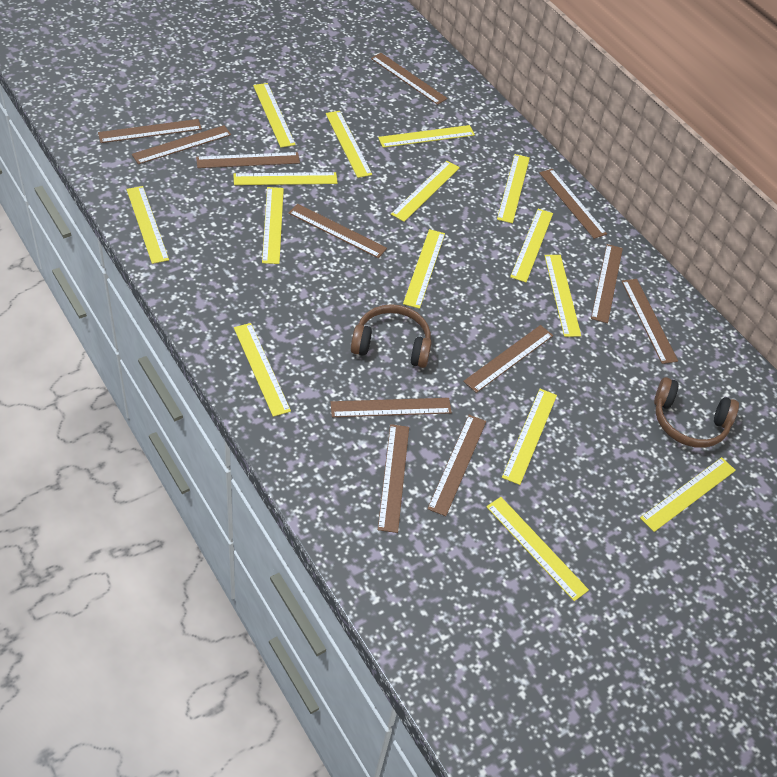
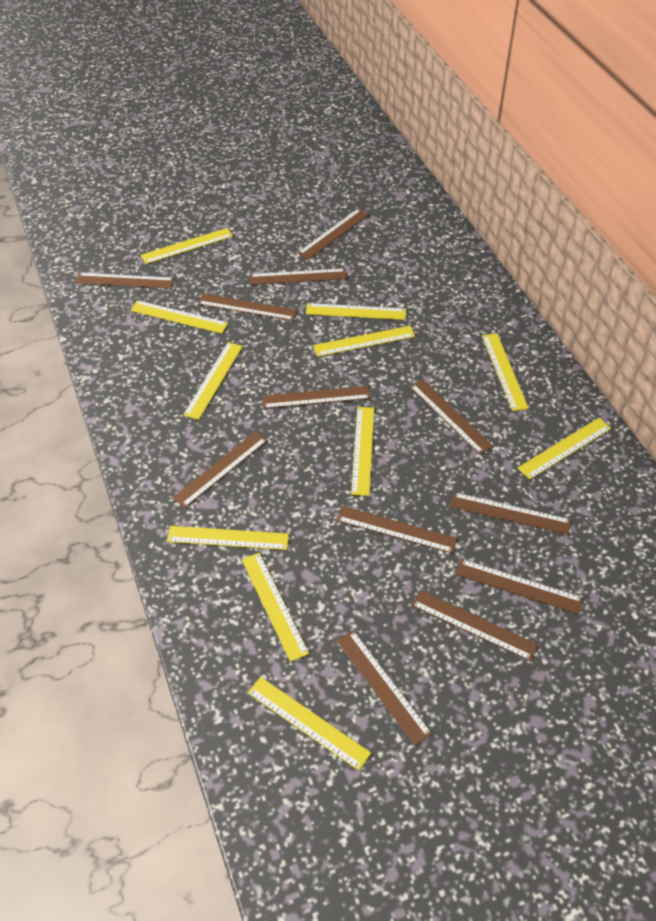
brown headphones: 2 -> 0
yellow ruler: 15 -> 11

